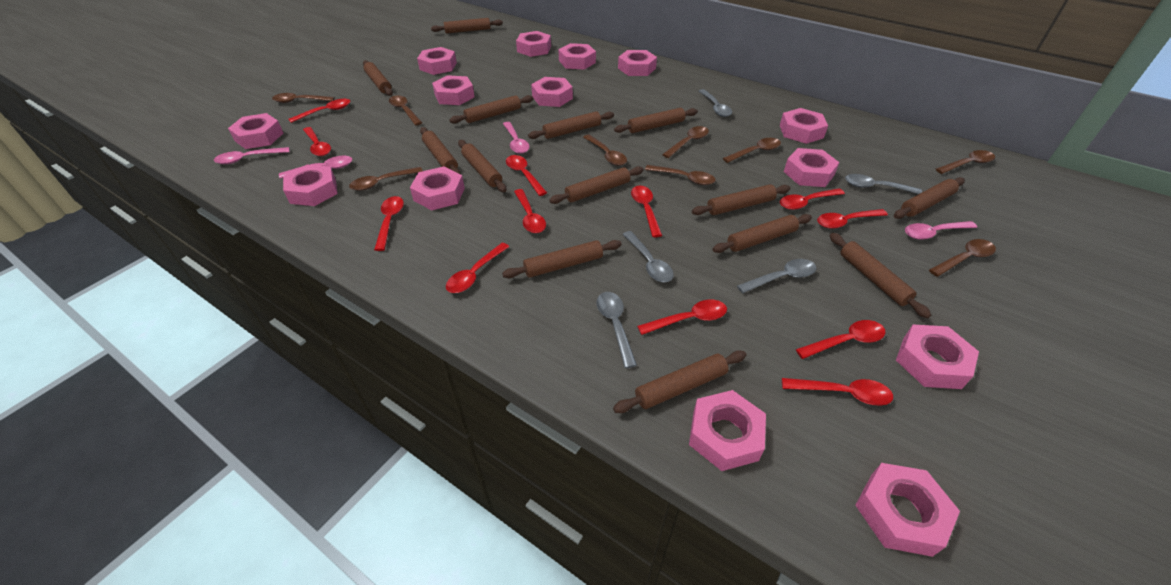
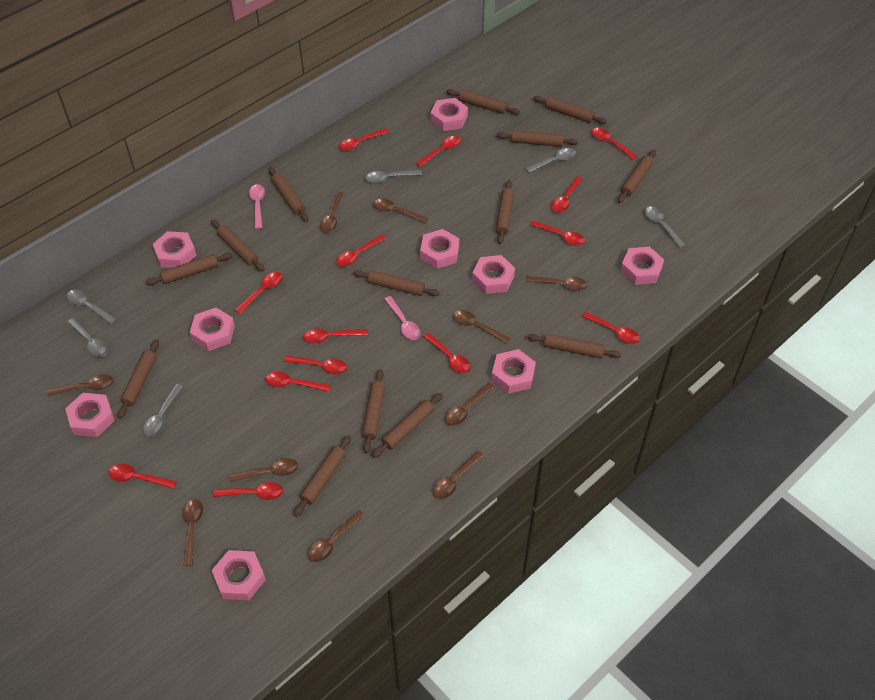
brown spoon: 9 -> 10
grey spoon: 5 -> 6
pink nut: 14 -> 9
pink spoon: 4 -> 2
red spoon: 12 -> 14

